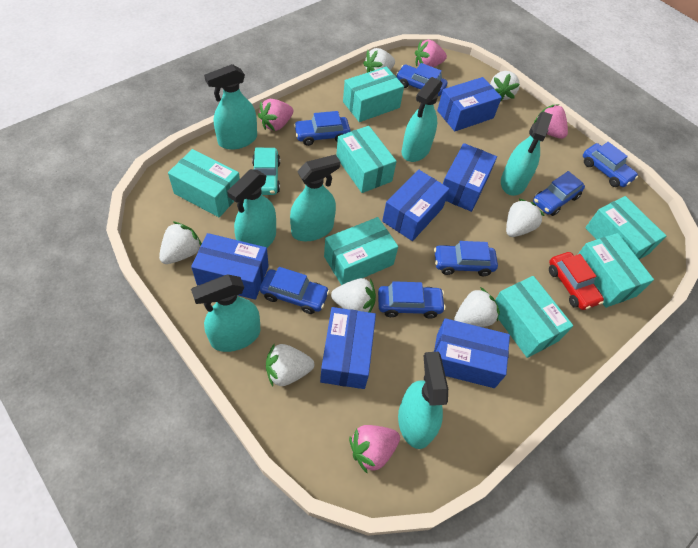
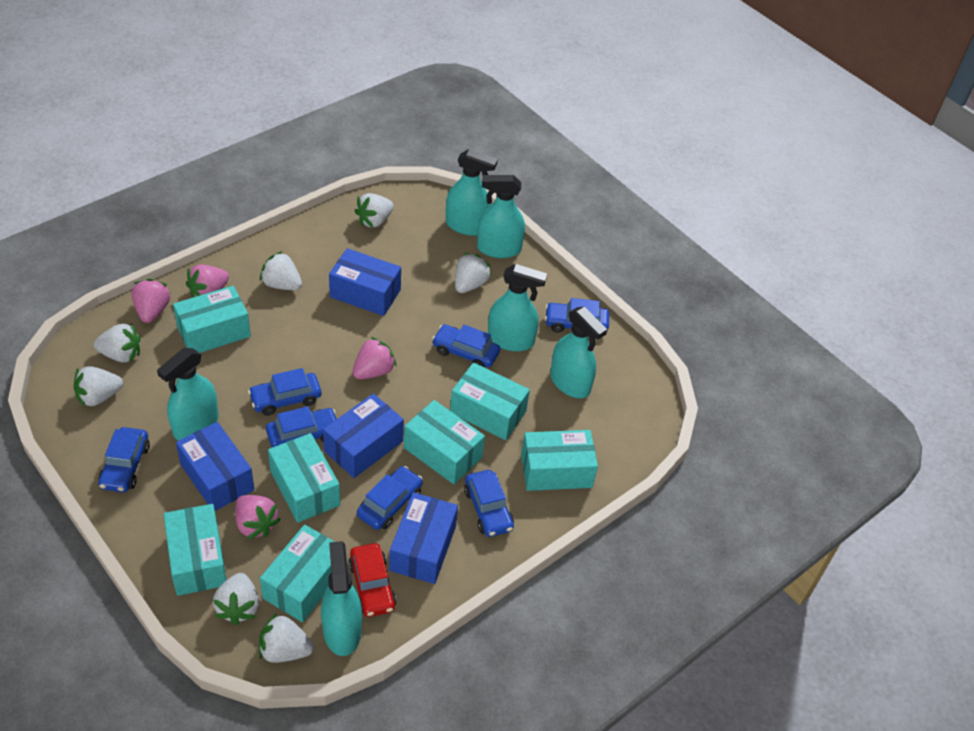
blue box: 6 -> 4
turquoise car: 1 -> 0
turquoise spray bottle: 7 -> 6

